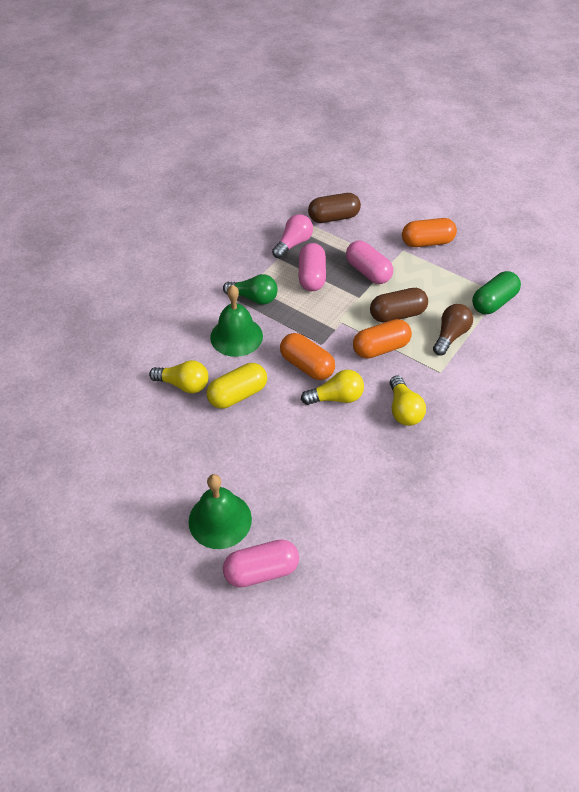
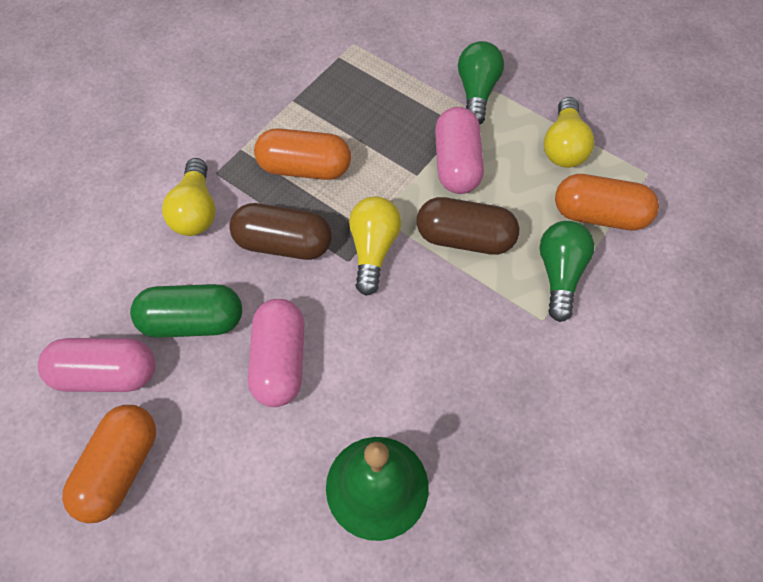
brown light bulb: 1 -> 0
green bell: 2 -> 1
green light bulb: 1 -> 2
pink light bulb: 1 -> 0
yellow capsule: 1 -> 0

